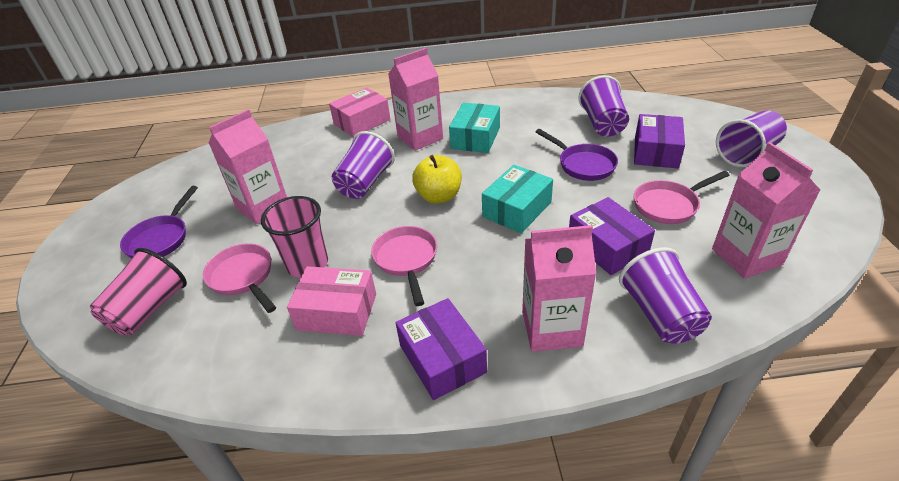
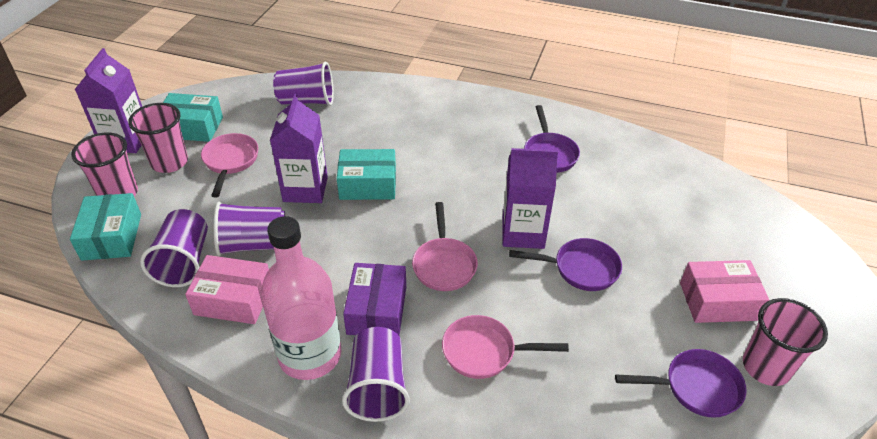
pink bottle: 0 -> 1
pink carton: 4 -> 0
pink cup: 2 -> 3
purple box: 3 -> 1
purple carton: 0 -> 3
purple pan: 2 -> 3
turquoise box: 2 -> 3
yellow apple: 1 -> 0

